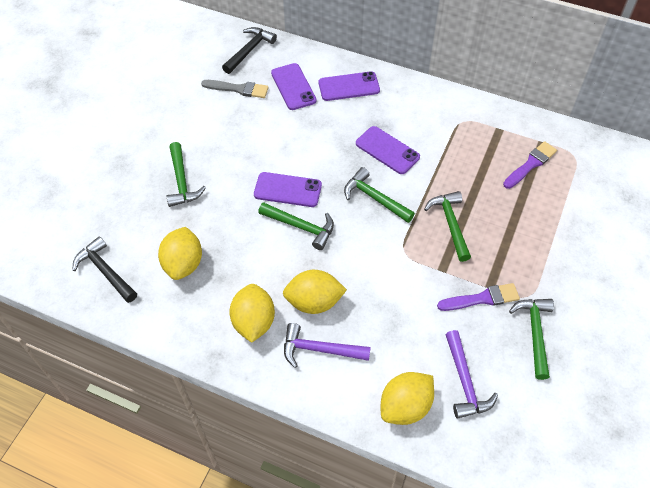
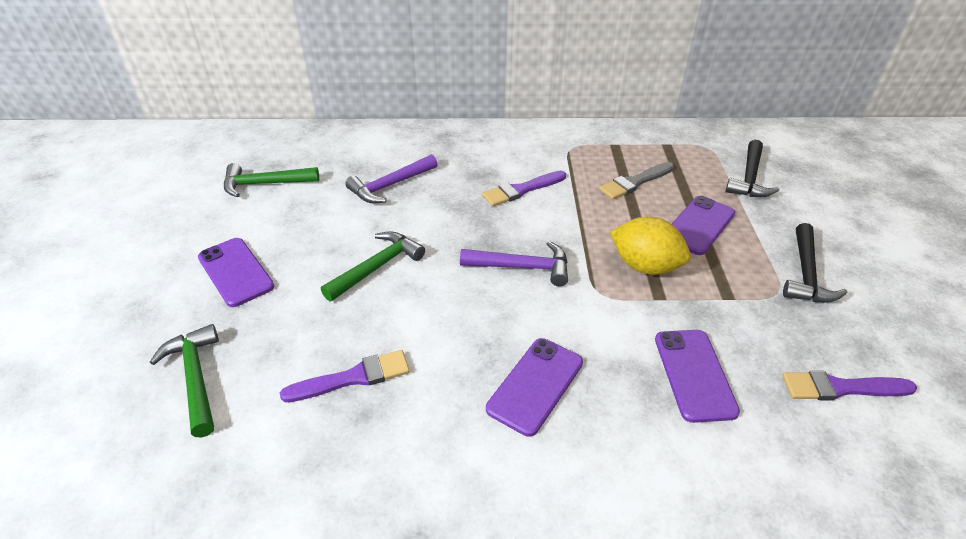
green hammer: 5 -> 3
purple brush: 2 -> 3
yellow lemon: 4 -> 1

